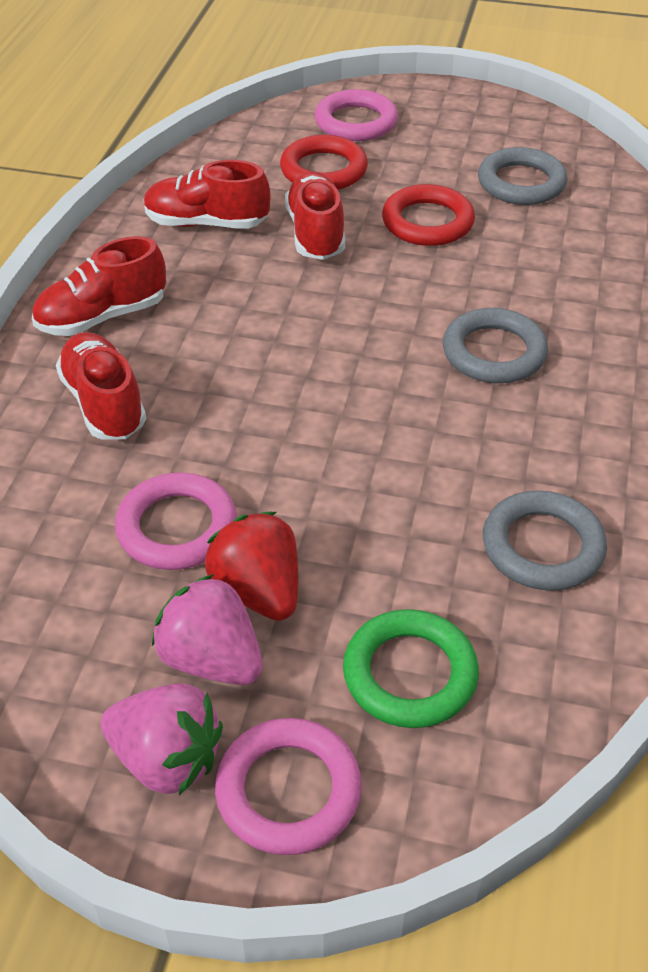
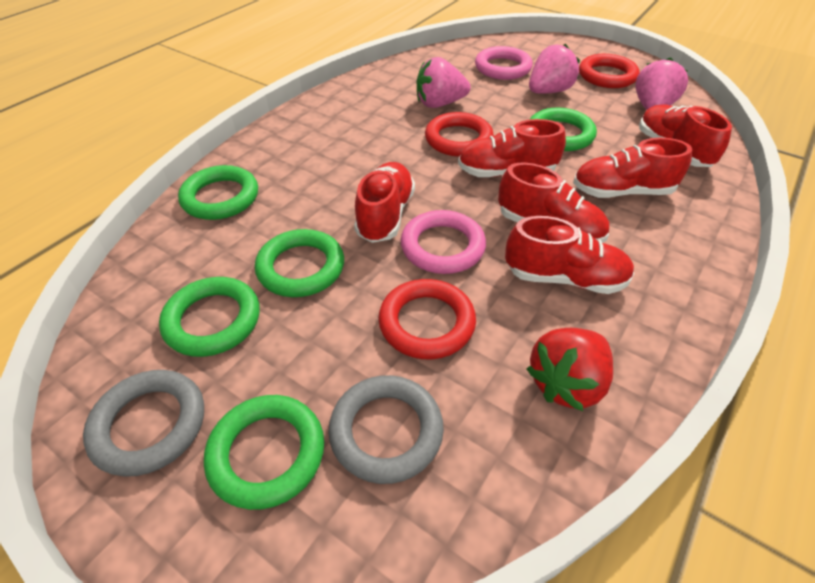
green ring: 1 -> 5
grey ring: 3 -> 2
pink ring: 3 -> 2
pink strawberry: 2 -> 3
red ring: 2 -> 3
red shoe: 4 -> 6

